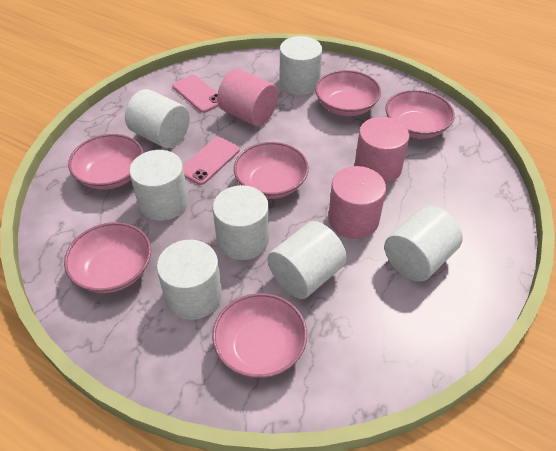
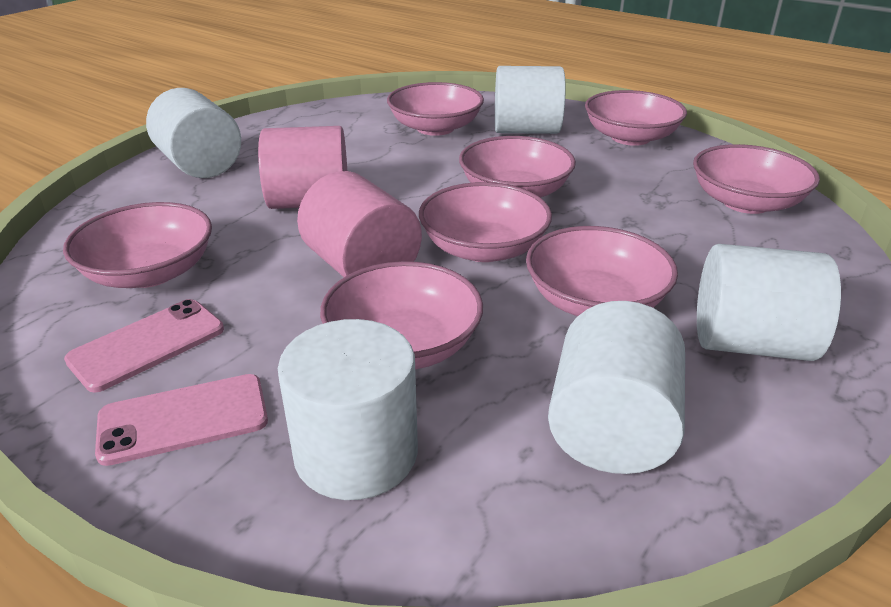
pink bowl: 6 -> 8
pink cylinder: 3 -> 2
white cylinder: 7 -> 5

